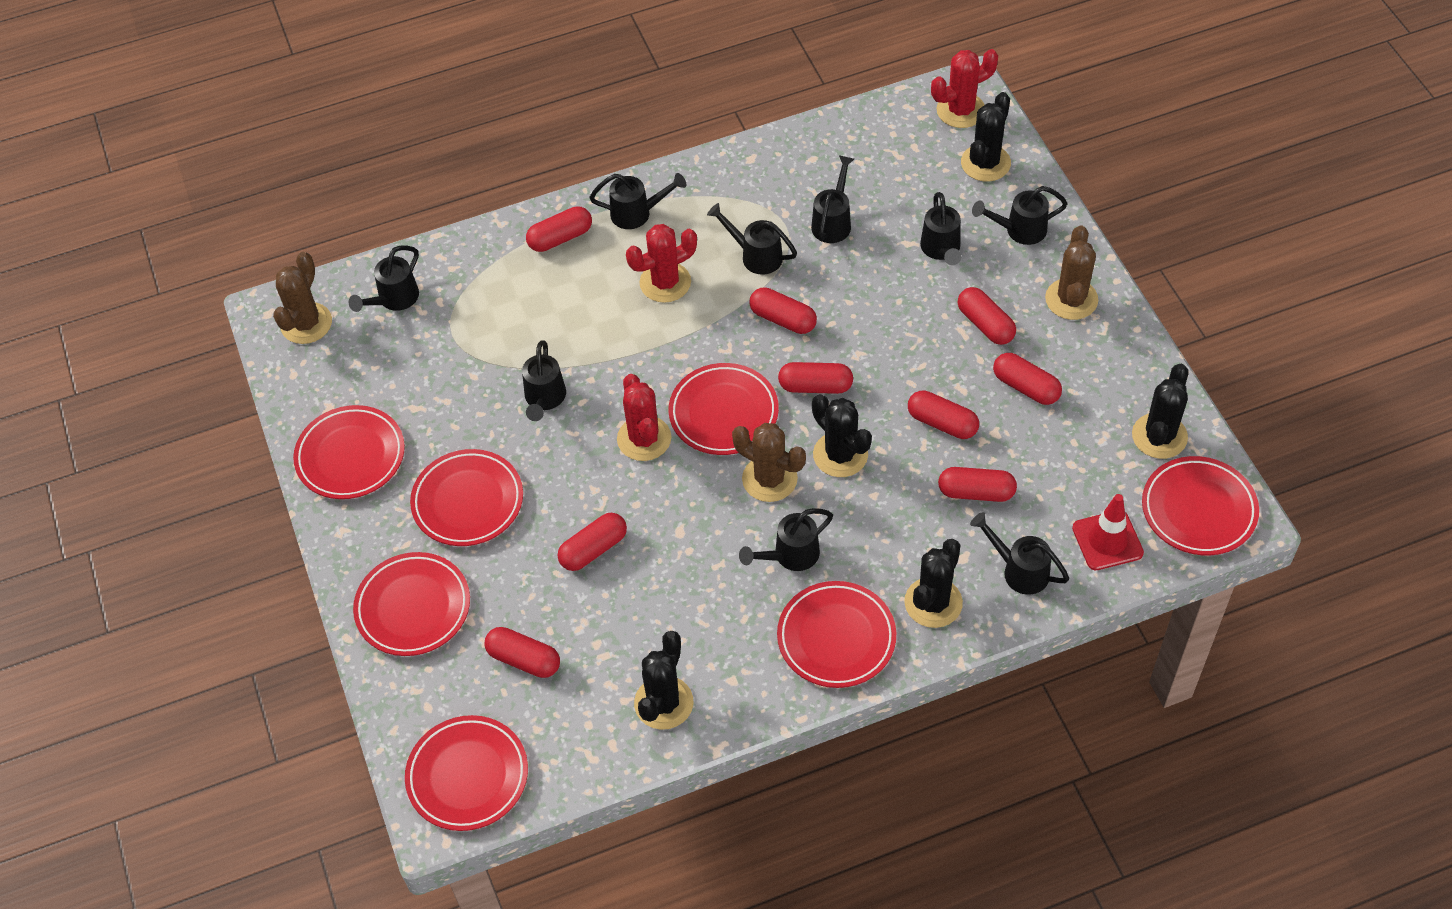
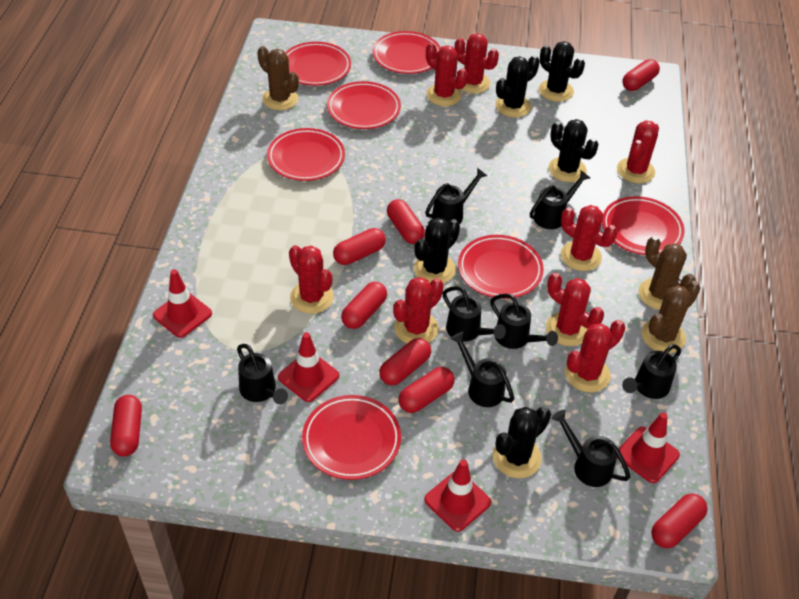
black watering can: 9 -> 8
red cactus: 3 -> 8
red capsule: 9 -> 8
red traffic cone: 1 -> 4

